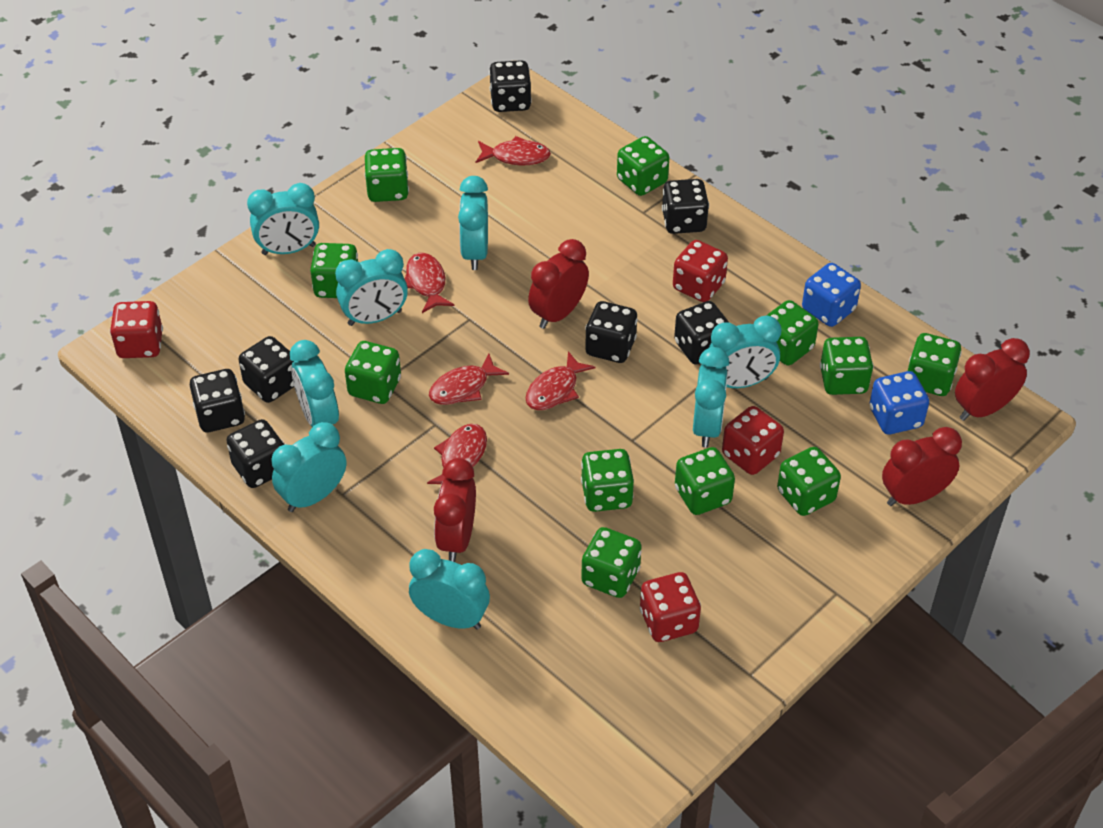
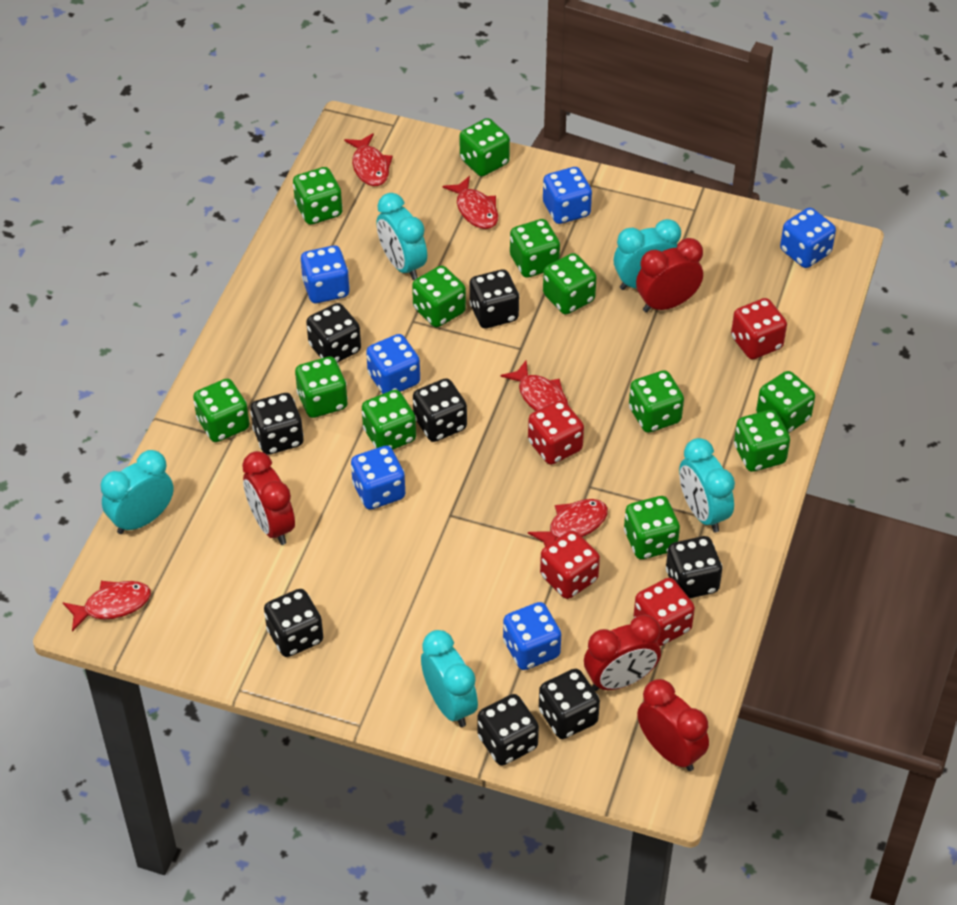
black dice: 7 -> 8
blue dice: 2 -> 6
green dice: 11 -> 12
turquoise clock: 8 -> 5

